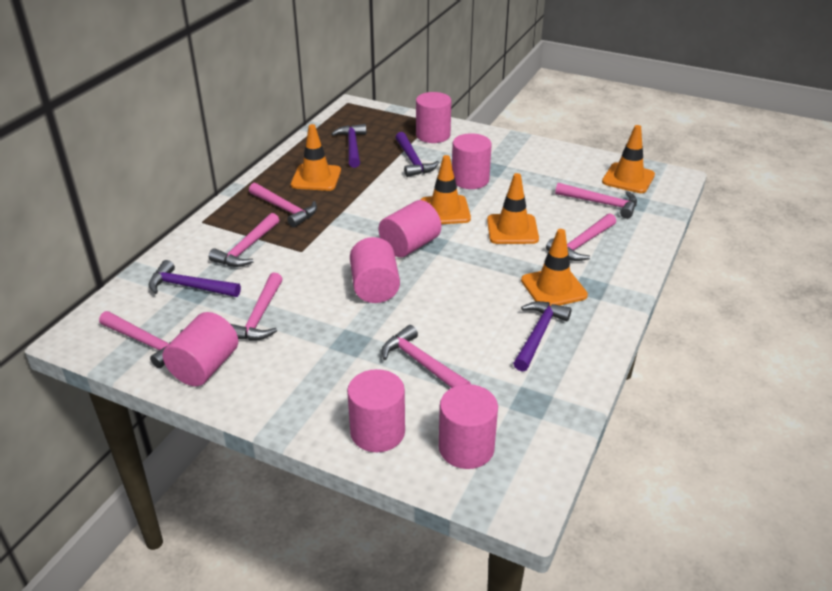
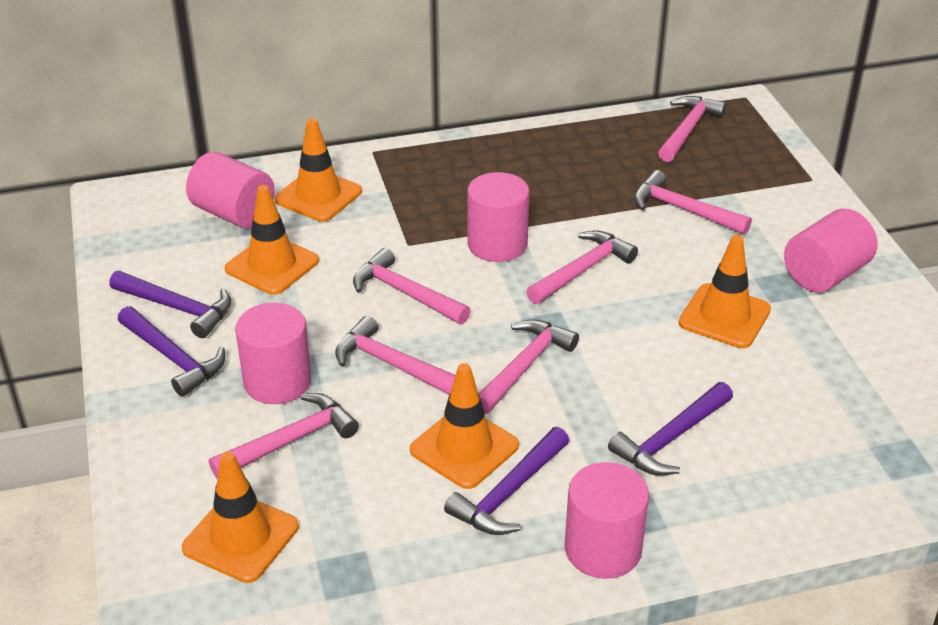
pink cylinder: 7 -> 5

